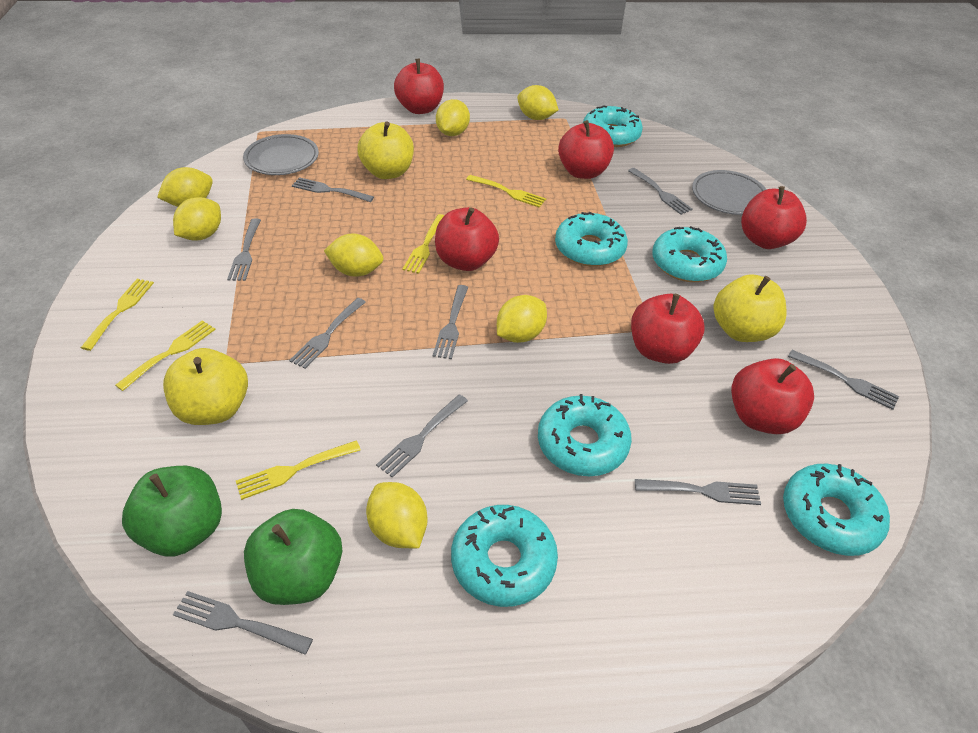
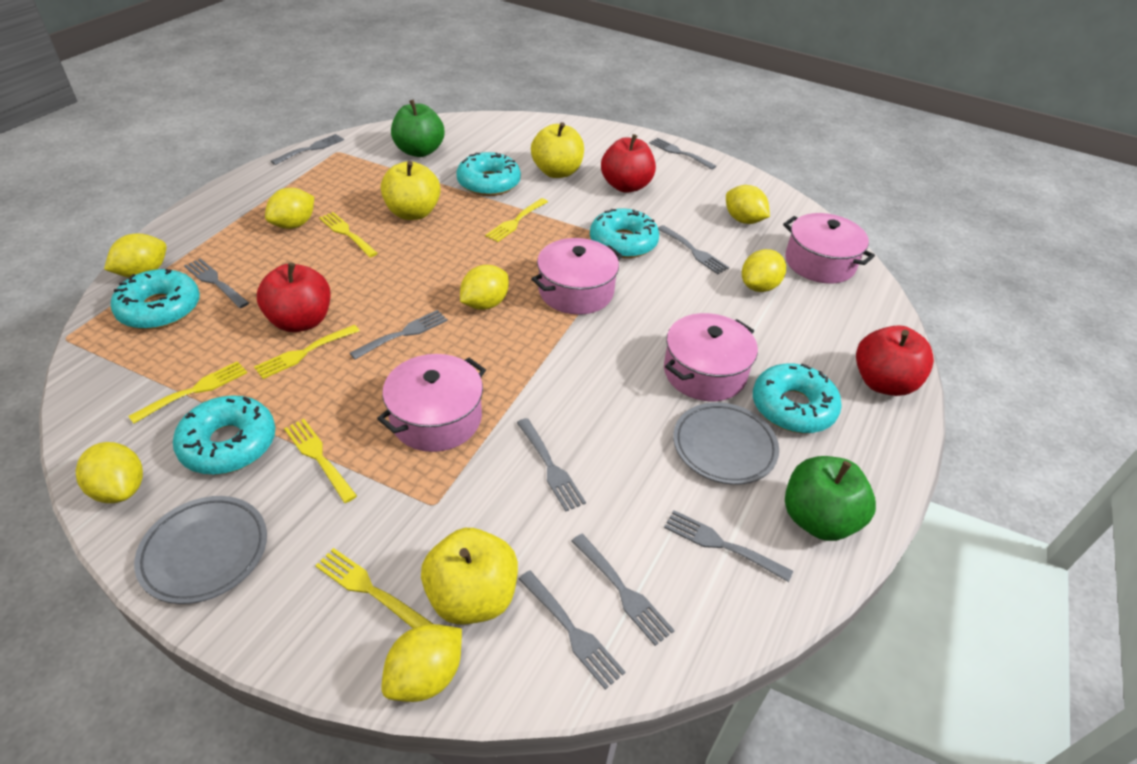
pink pot: 0 -> 4
red apple: 6 -> 3
turquoise donut: 6 -> 5
yellow fork: 5 -> 6

